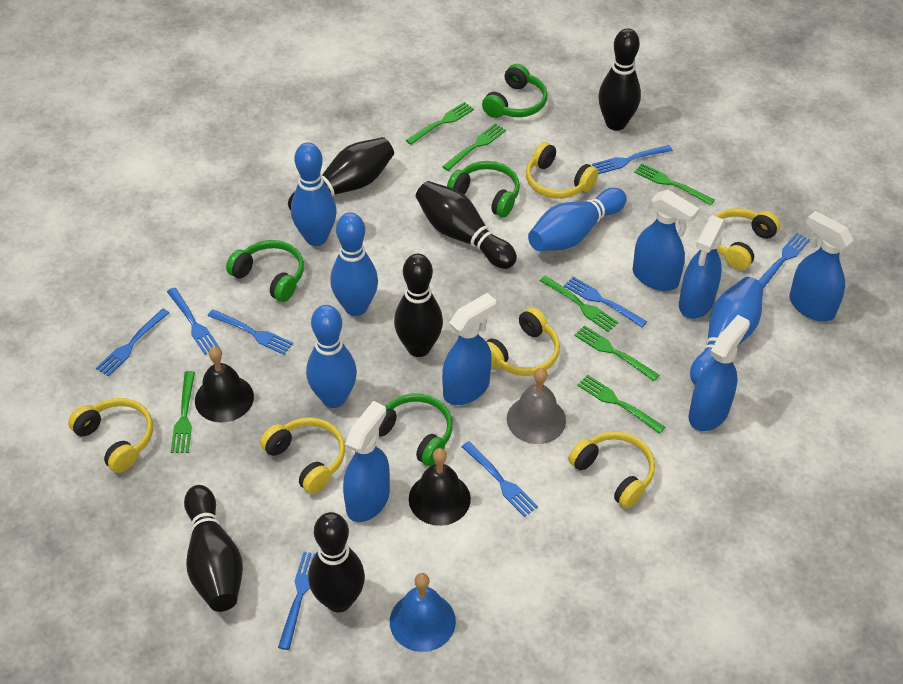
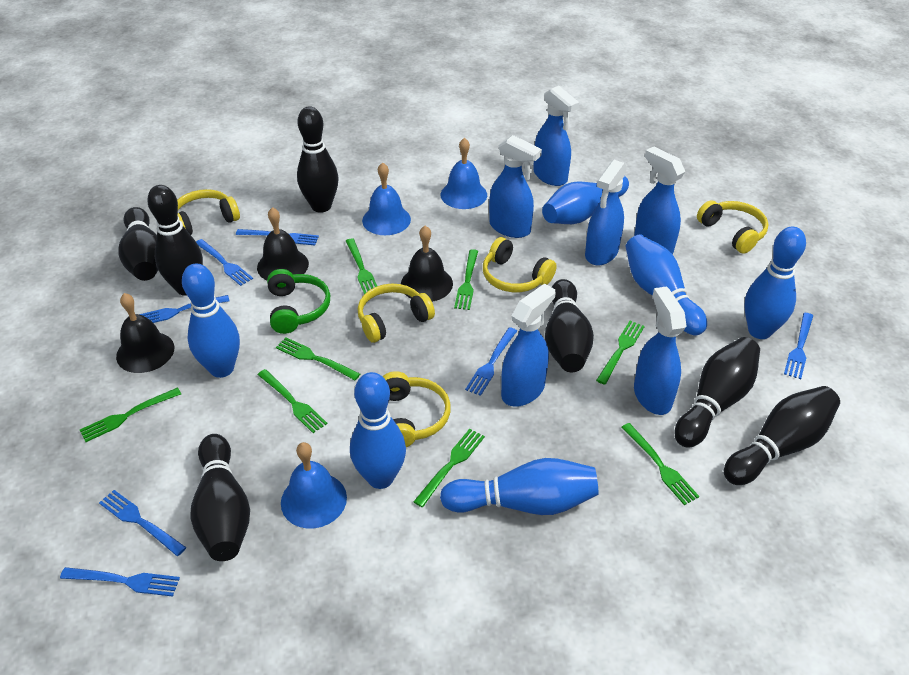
black bell: 2 -> 3
black bowling pin: 6 -> 7
blue bell: 1 -> 3
blue bowling pin: 5 -> 6
blue fork: 8 -> 7
green fork: 7 -> 8
green headphones: 4 -> 1
grey bell: 1 -> 0
yellow headphones: 6 -> 5

